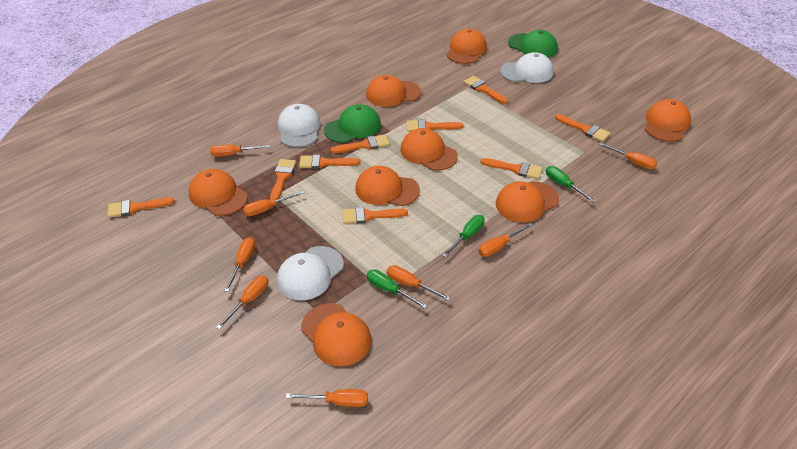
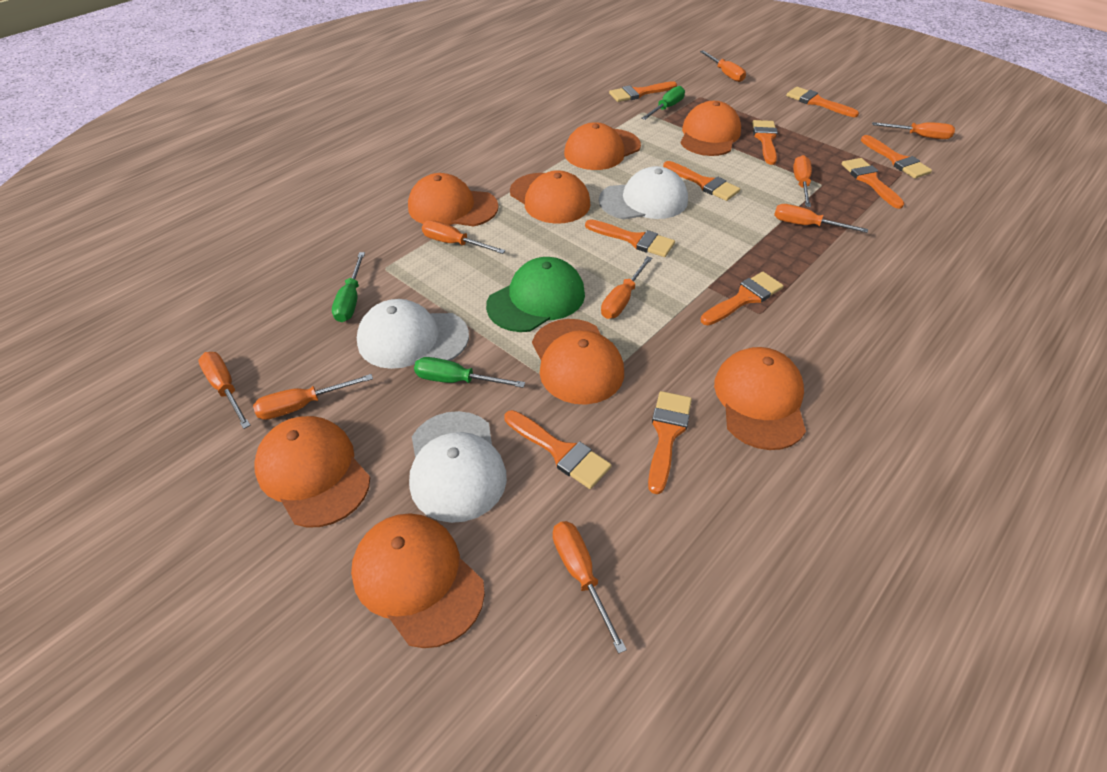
green cap: 2 -> 1
orange brush: 9 -> 10
orange screwdriver: 8 -> 9

